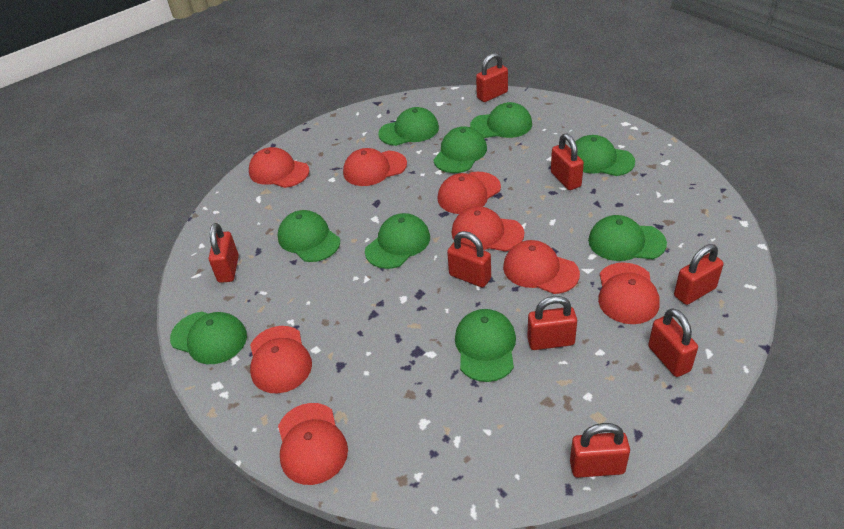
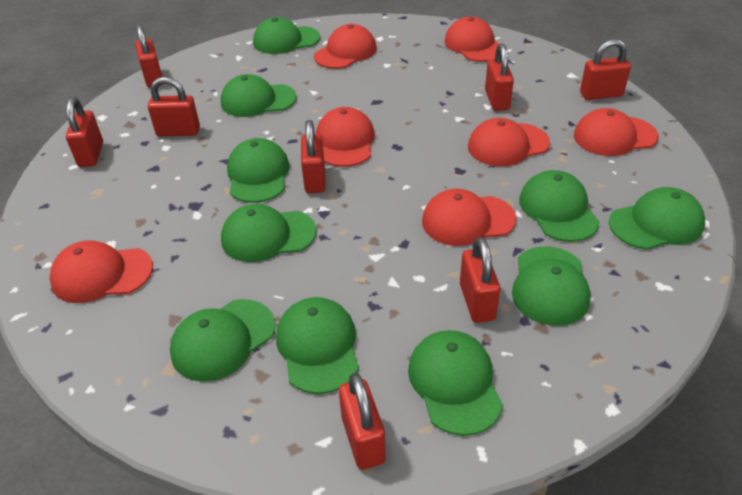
green cap: 9 -> 10
red cap: 8 -> 7

